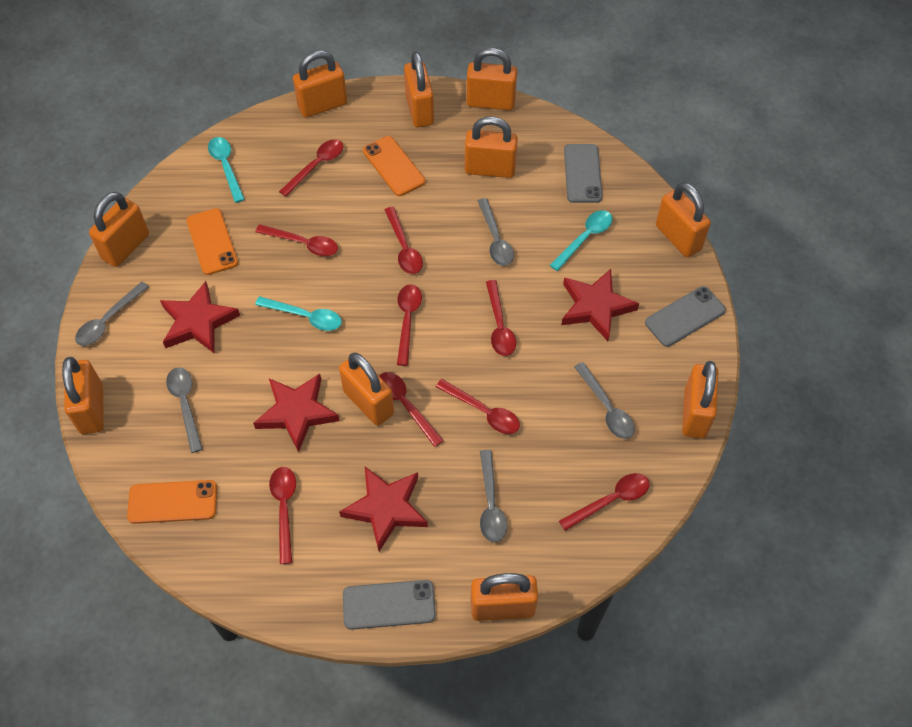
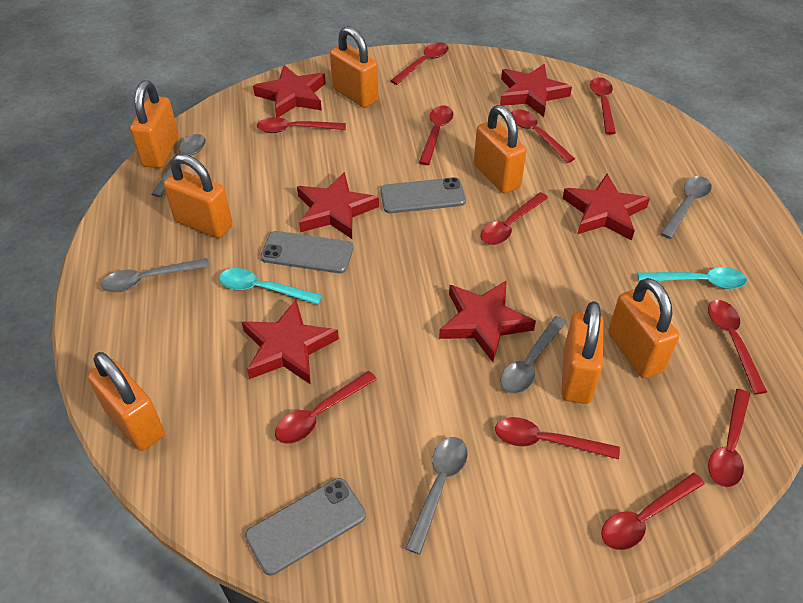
orange padlock: 10 -> 7
orange phone: 3 -> 0
red spoon: 9 -> 11
red star: 4 -> 6
turquoise spoon: 3 -> 2

